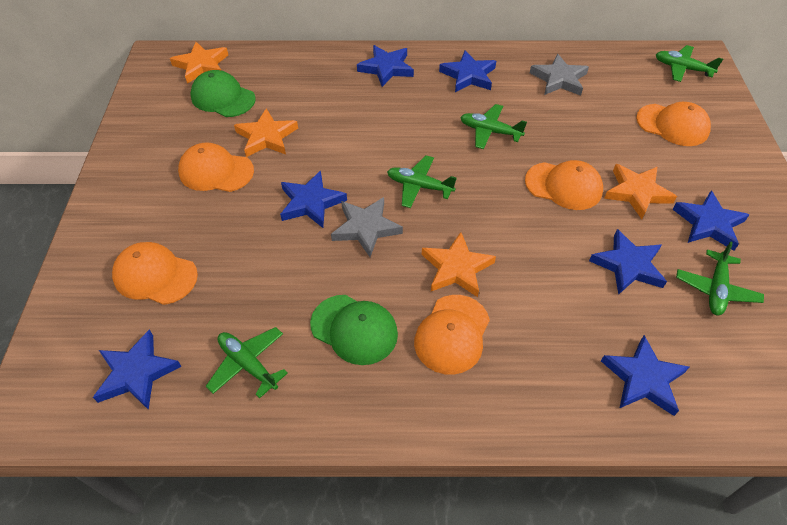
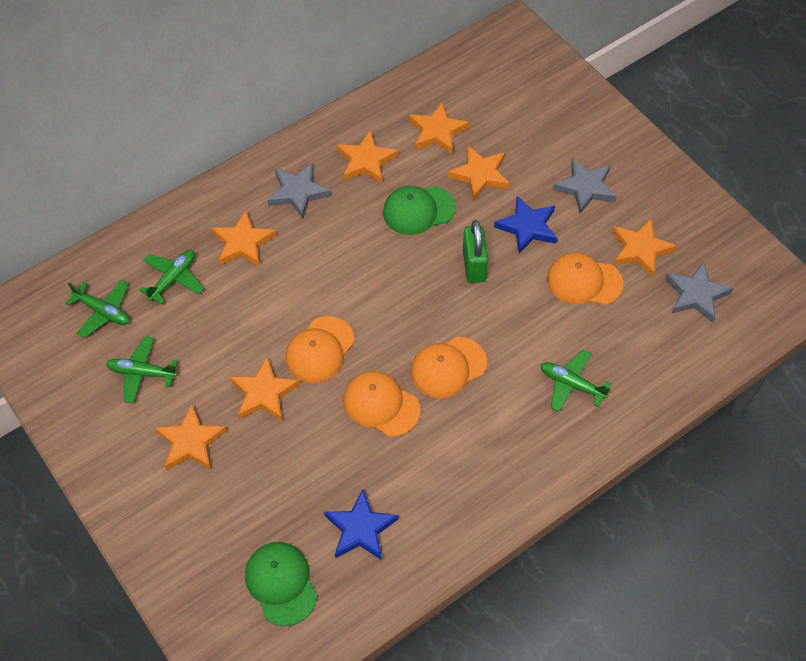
blue star: 7 -> 2
green padlock: 0 -> 1
green plane: 5 -> 4
grey star: 2 -> 3
orange cap: 5 -> 4
orange star: 4 -> 7

